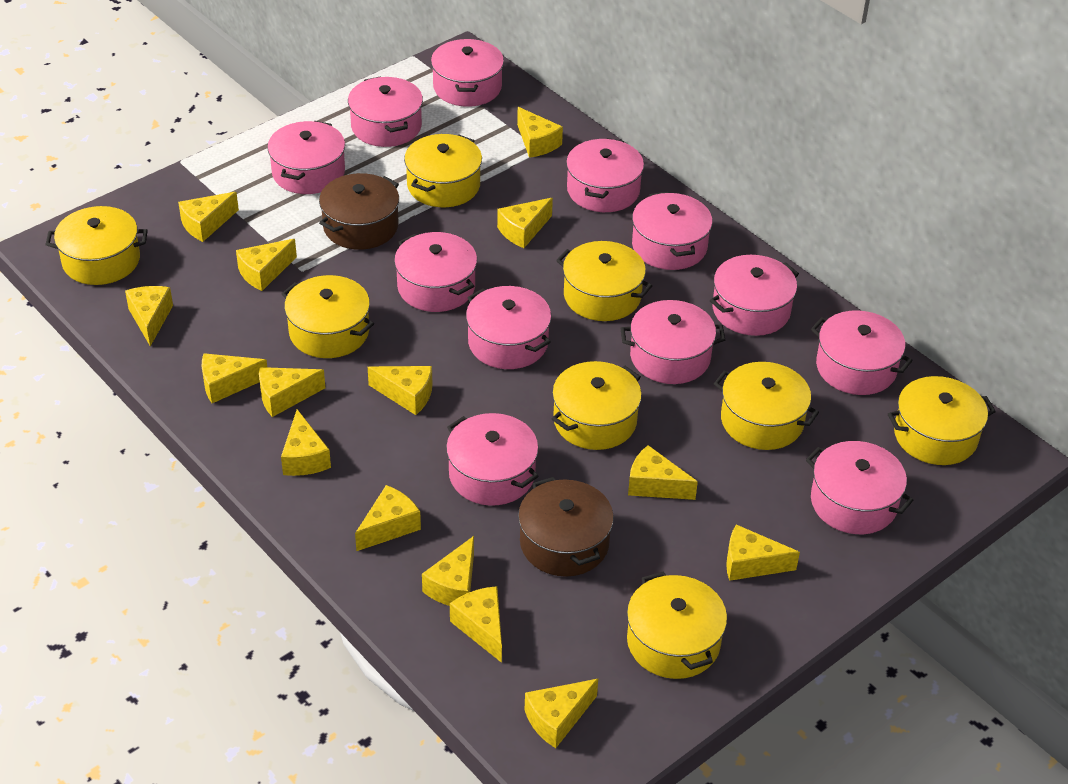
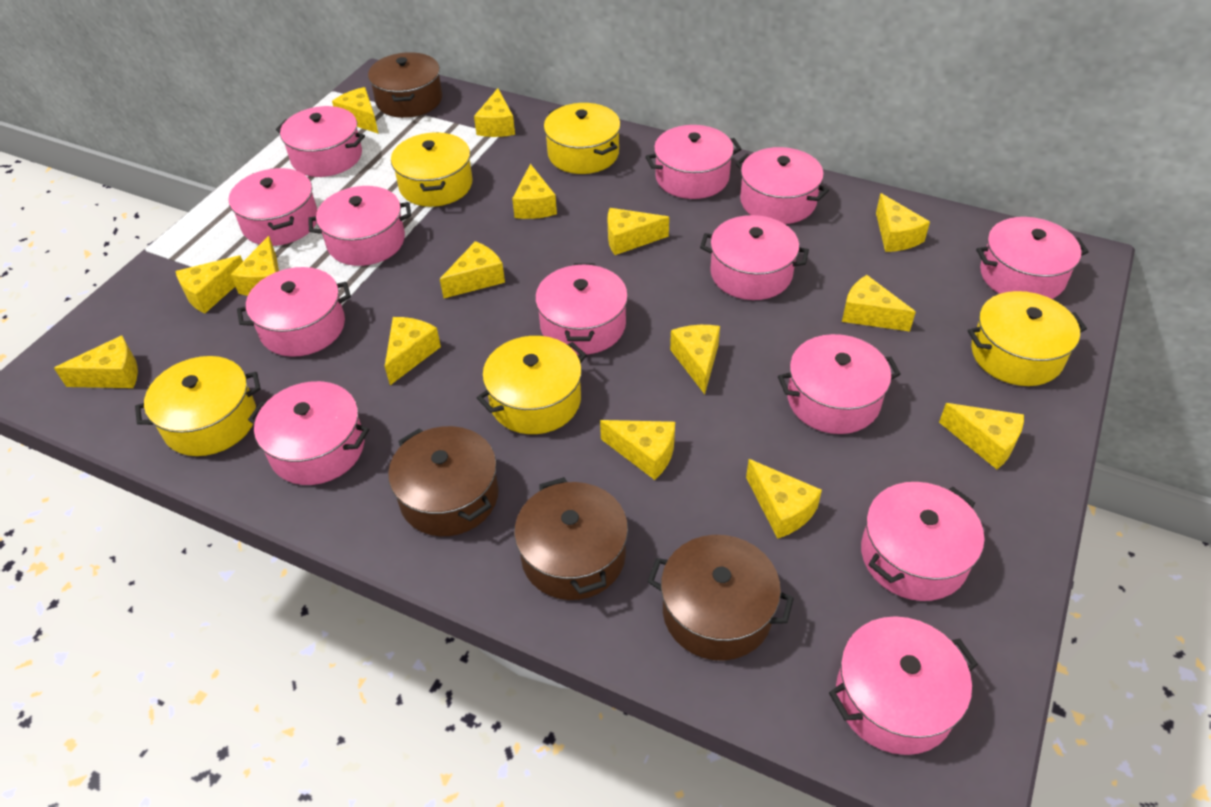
brown pot: 2 -> 4
pink pot: 12 -> 13
yellow pot: 8 -> 5

